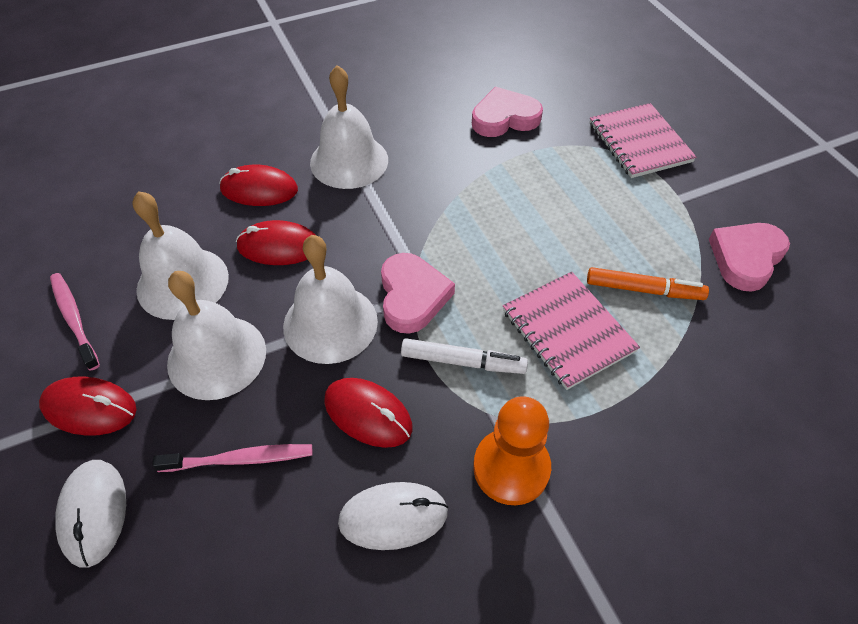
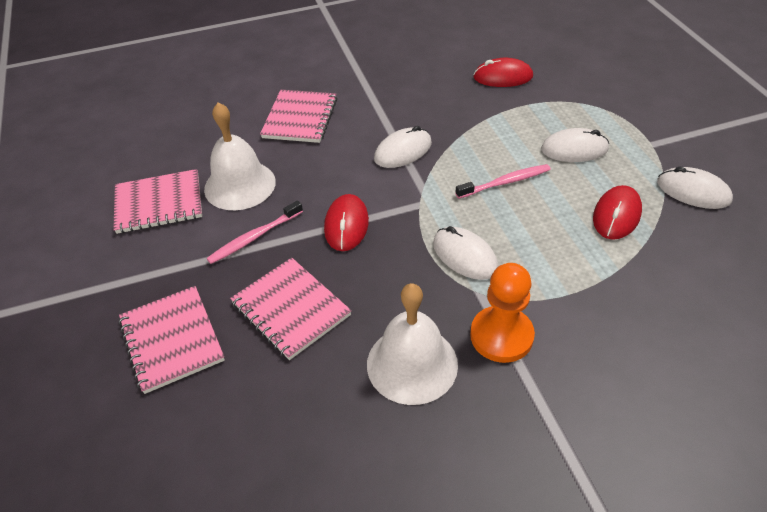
orange marker: 1 -> 0
pink heart: 3 -> 0
pink notebook: 2 -> 4
red mouse: 4 -> 3
white bell: 4 -> 2
white marker: 1 -> 0
white mouse: 2 -> 4

